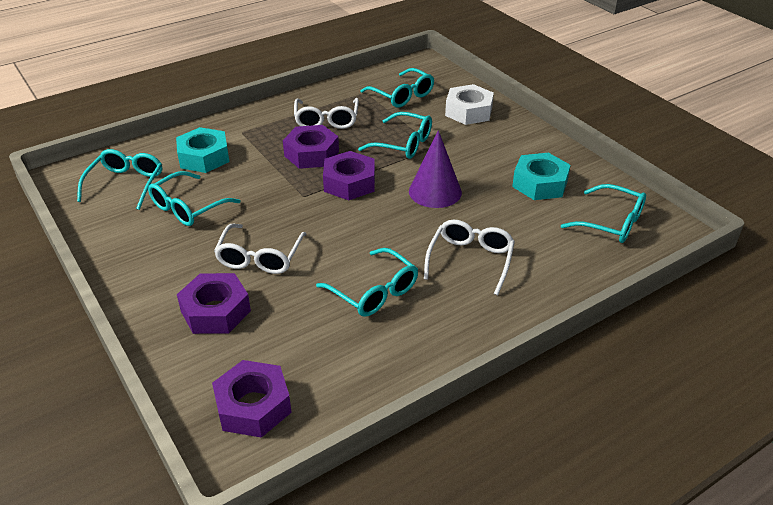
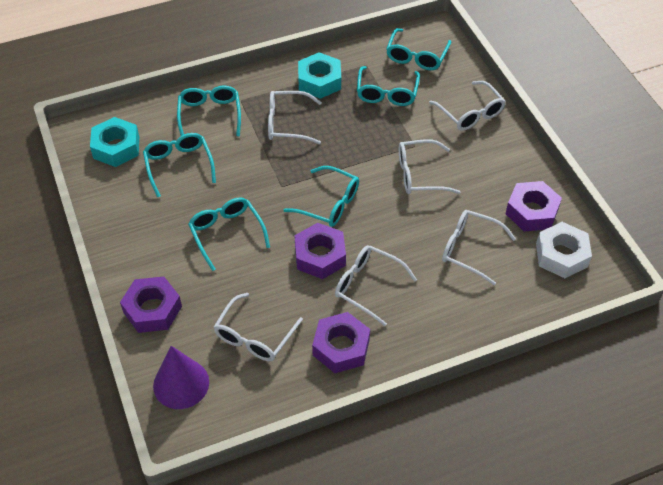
white glasses: 3 -> 6

